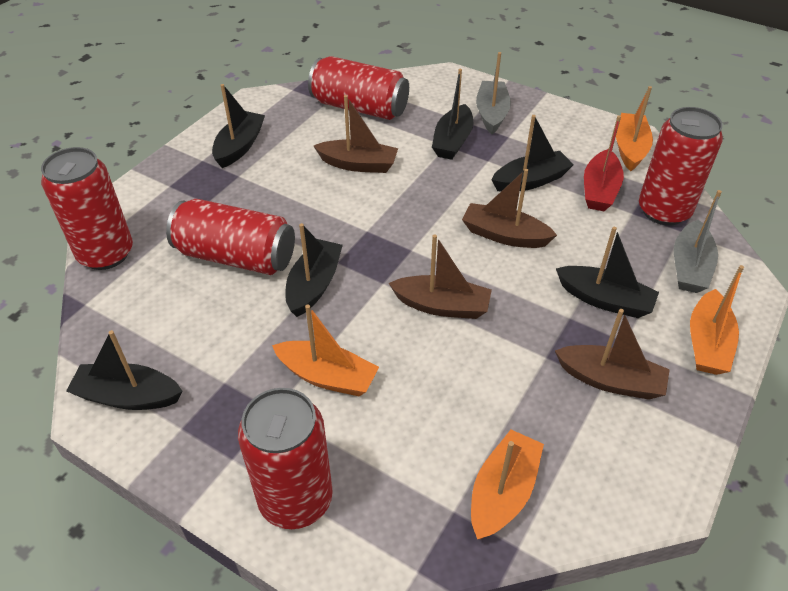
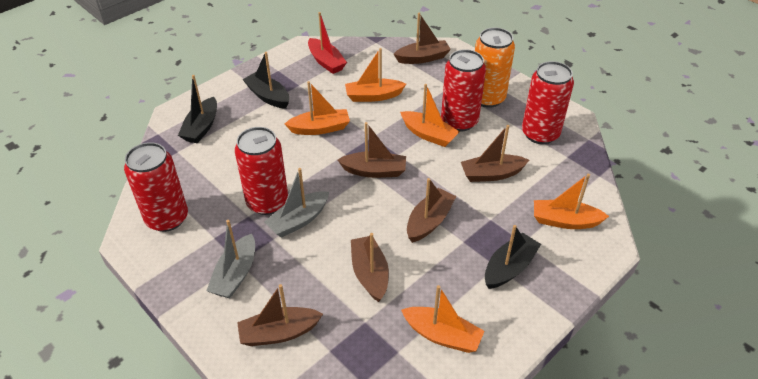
black boat: 6 -> 3
brown boat: 4 -> 6
orange boat: 4 -> 5
orange can: 0 -> 1
red can: 5 -> 4

